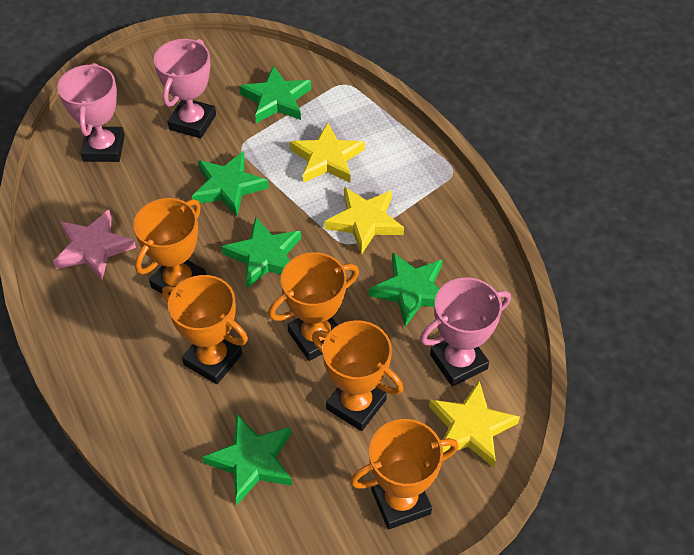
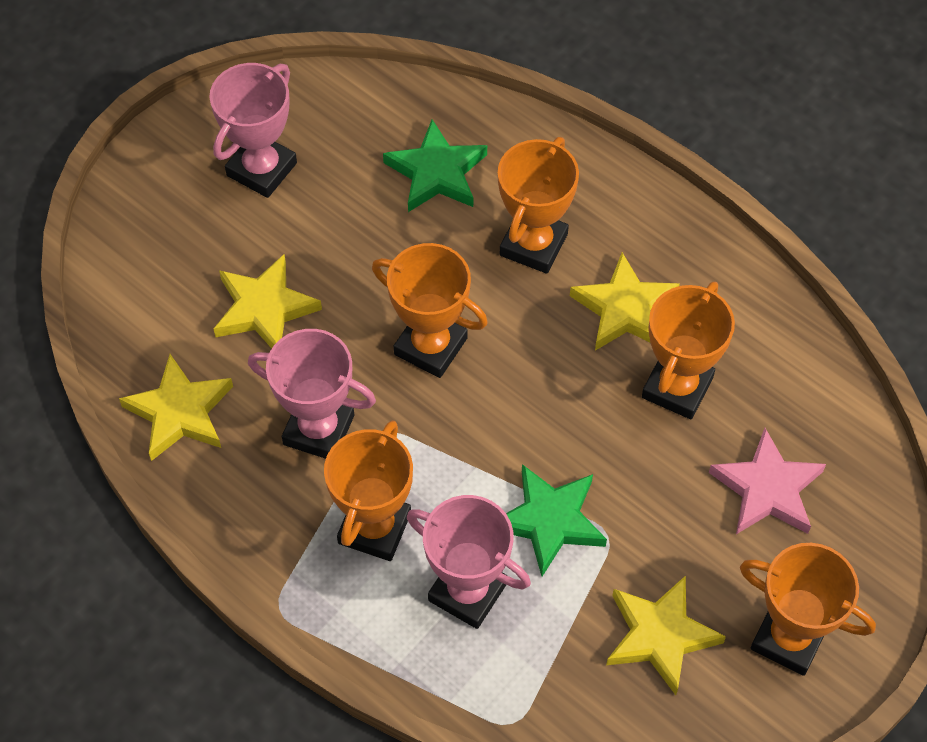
green star: 5 -> 2
yellow star: 3 -> 4

